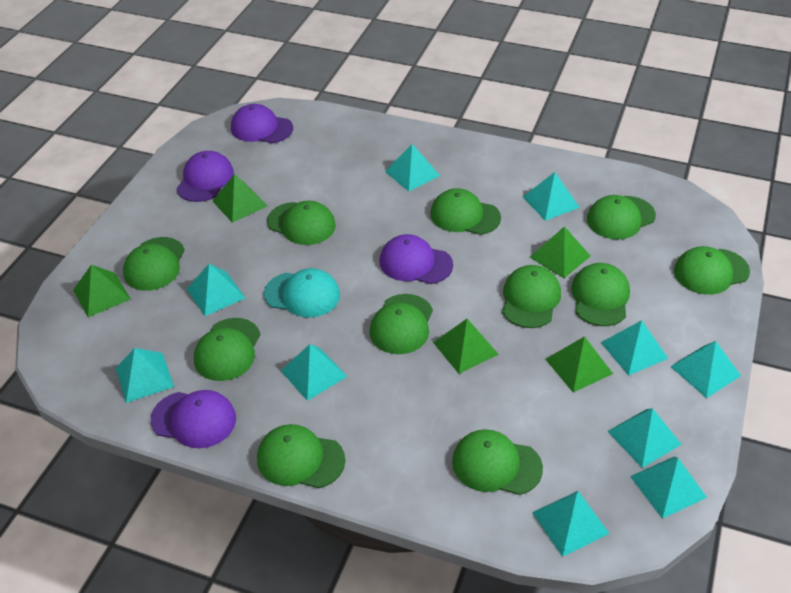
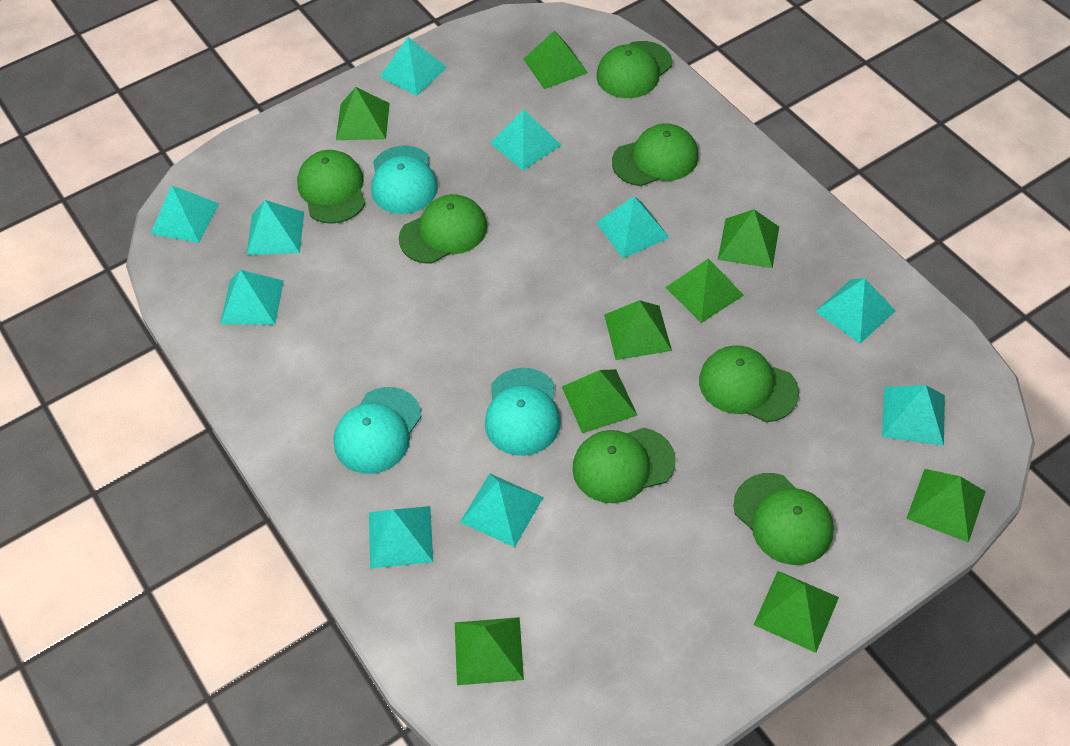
green cap: 11 -> 7
green pyramid: 5 -> 9
purple cap: 4 -> 0
turquoise cap: 1 -> 3

